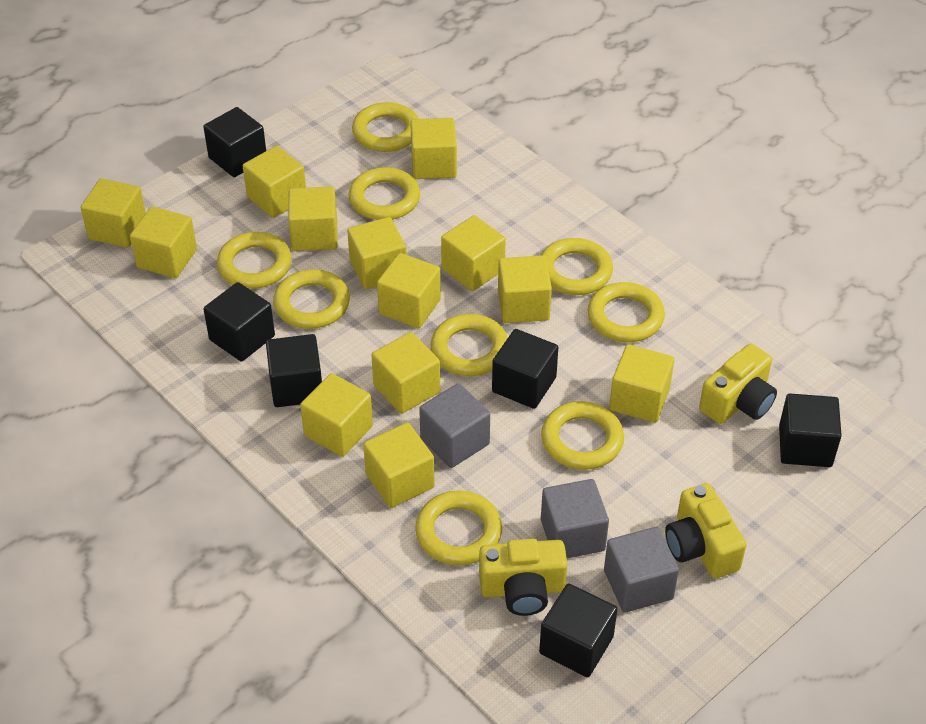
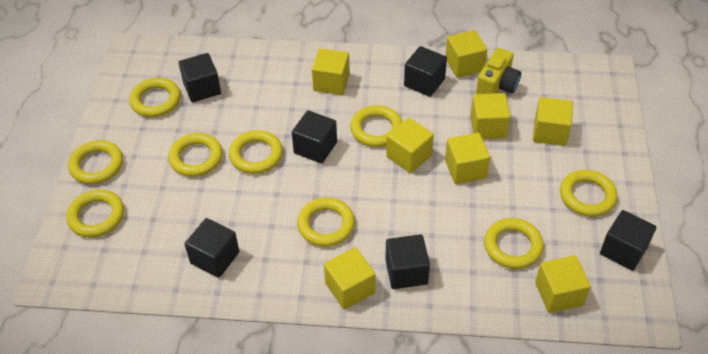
grey cube: 3 -> 0
yellow camera: 3 -> 1
yellow cube: 13 -> 8

